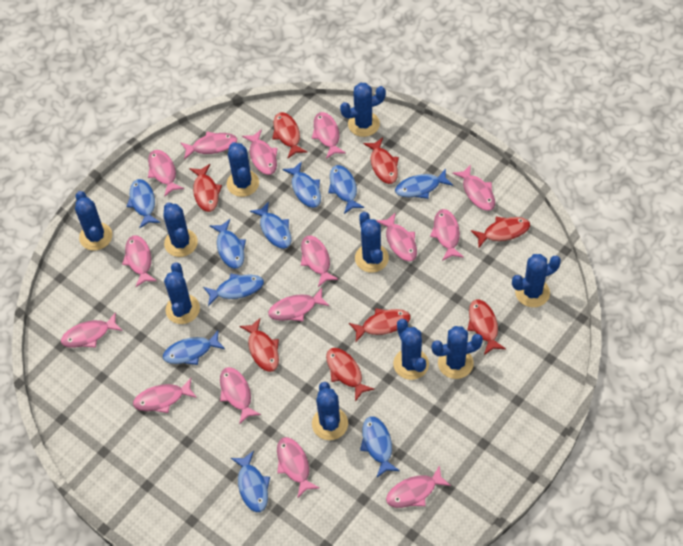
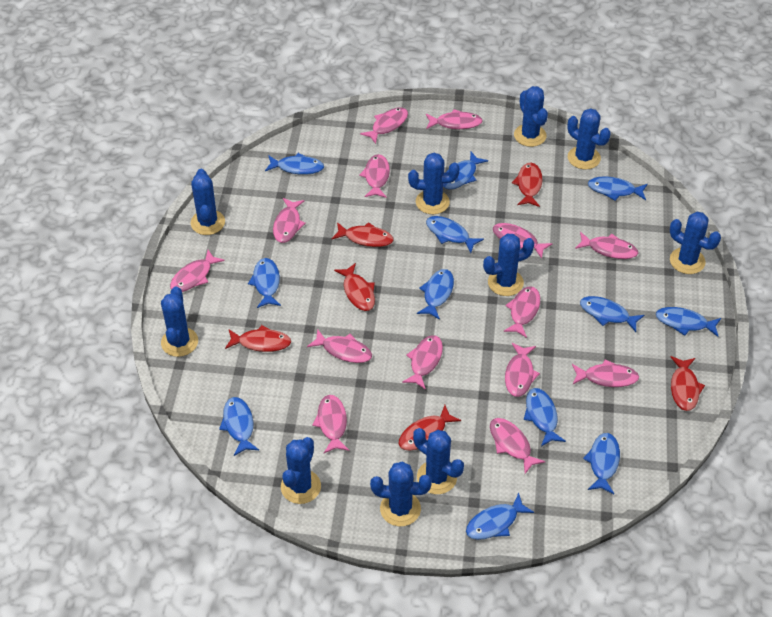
blue fish: 10 -> 12
pink fish: 15 -> 14
red fish: 8 -> 6

